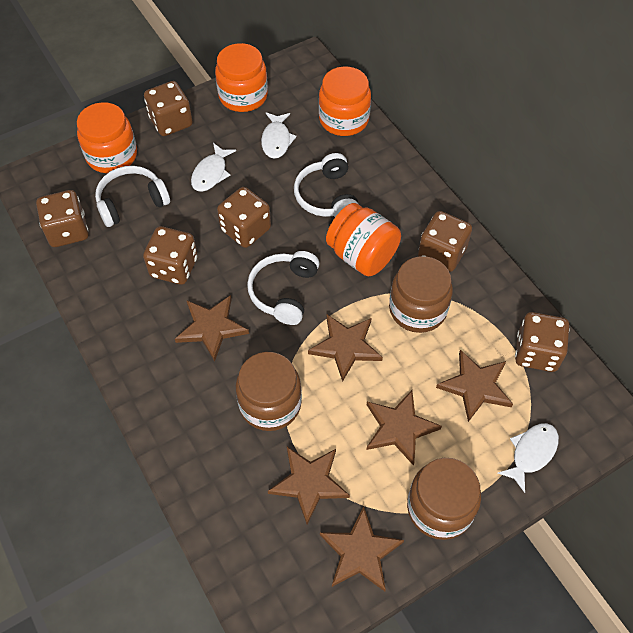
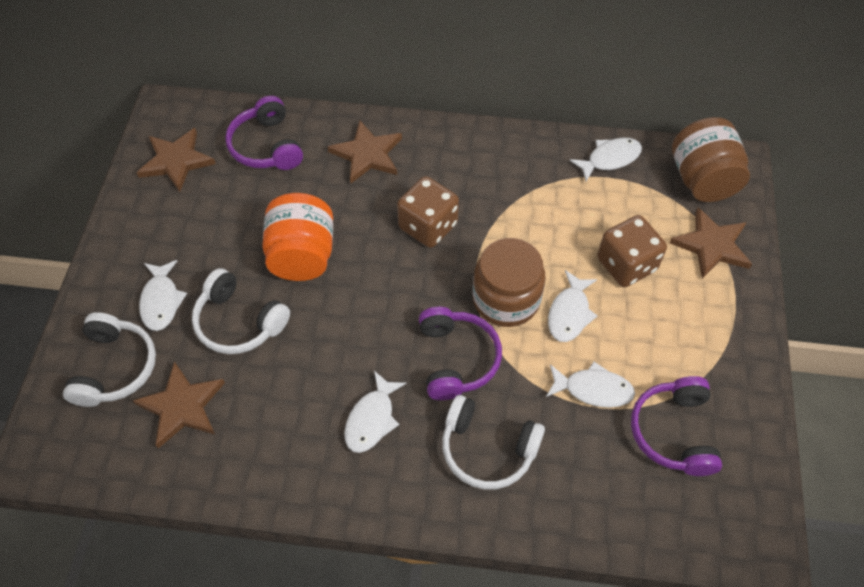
brown dice: 6 -> 2
brown jar: 3 -> 2
brown star: 6 -> 4
orange jar: 4 -> 1
purple headphones: 0 -> 3
white fish: 3 -> 5

